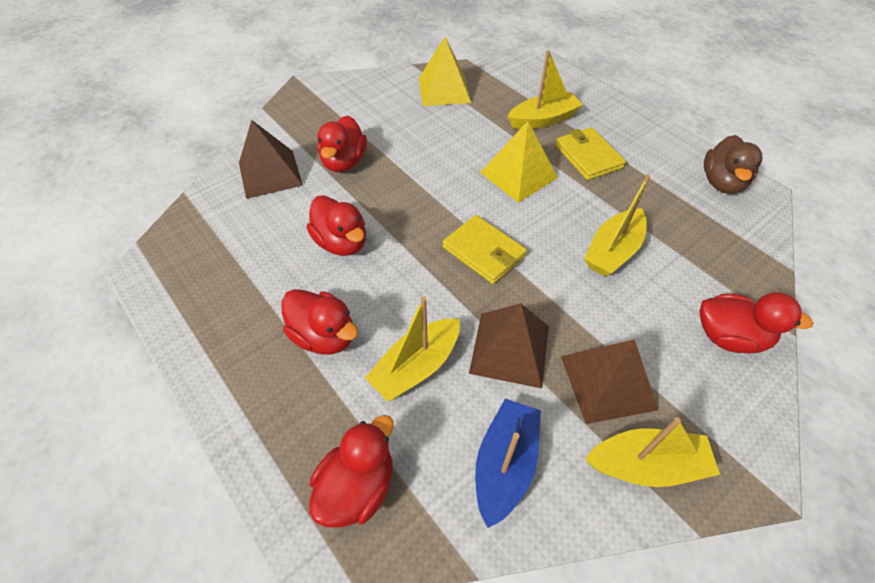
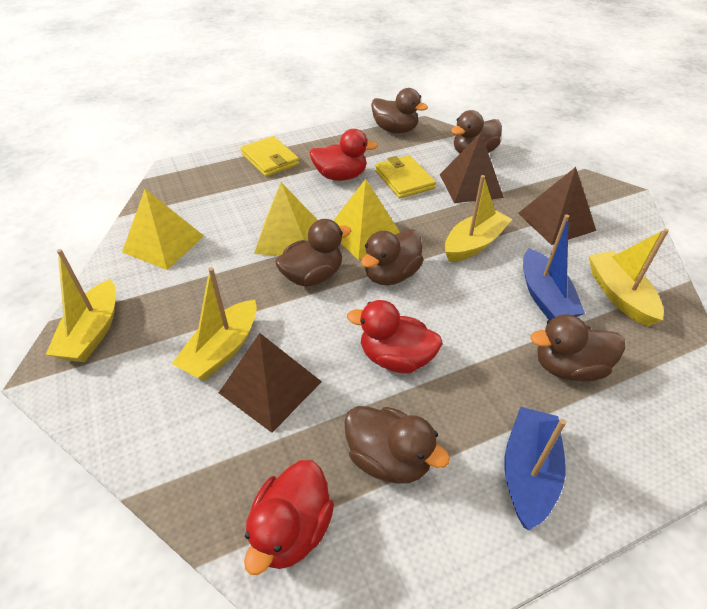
blue boat: 1 -> 2
brown duck: 1 -> 6
red duck: 5 -> 3
yellow pyramid: 2 -> 3

